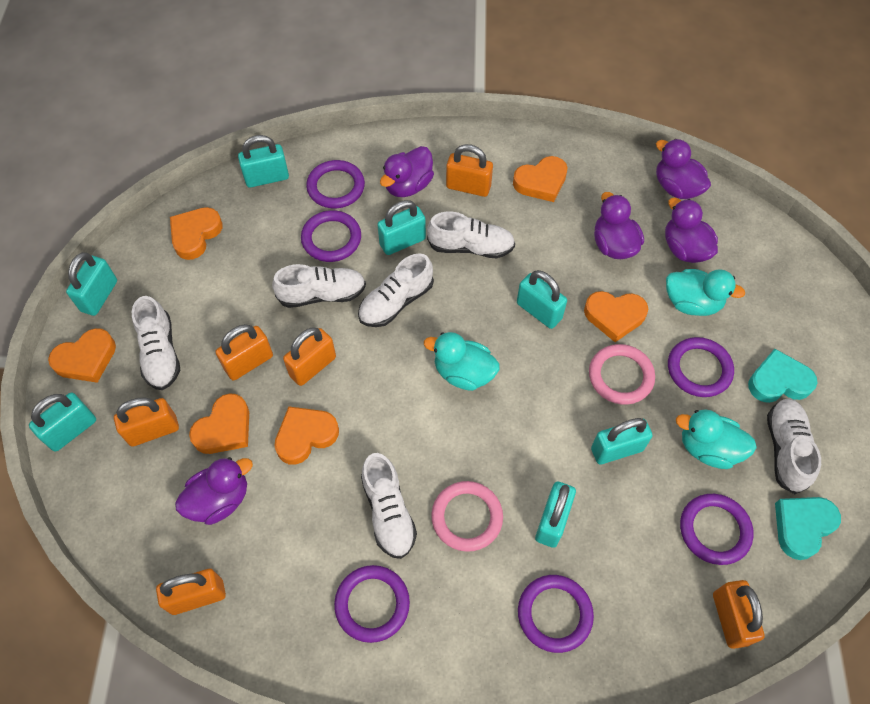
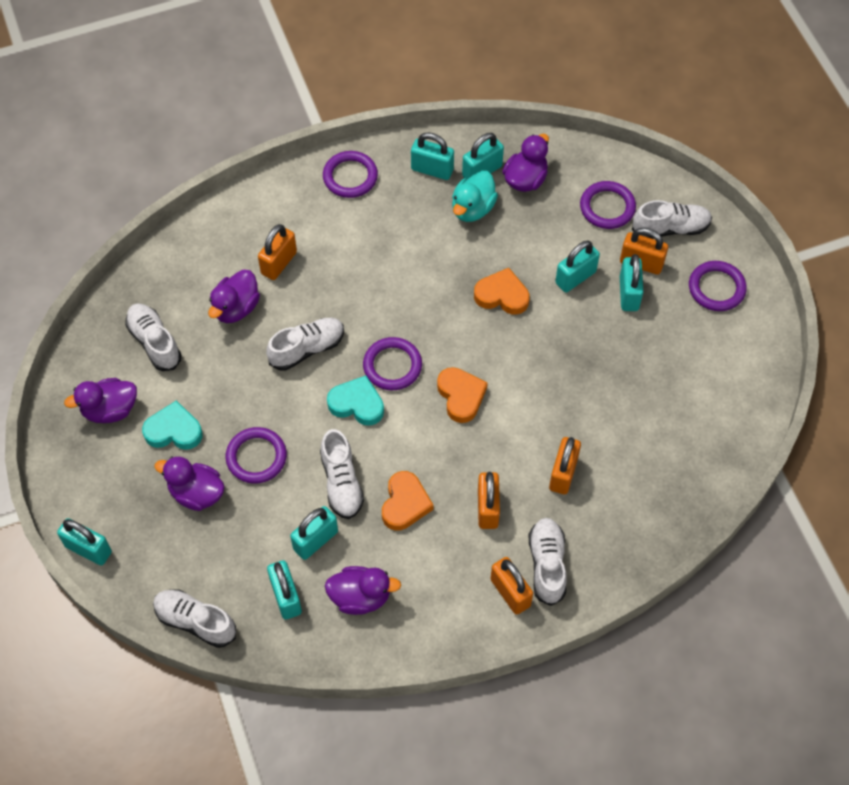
orange heart: 6 -> 3
orange padlock: 6 -> 5
pink ring: 2 -> 0
purple ring: 6 -> 5
turquoise duck: 3 -> 1

